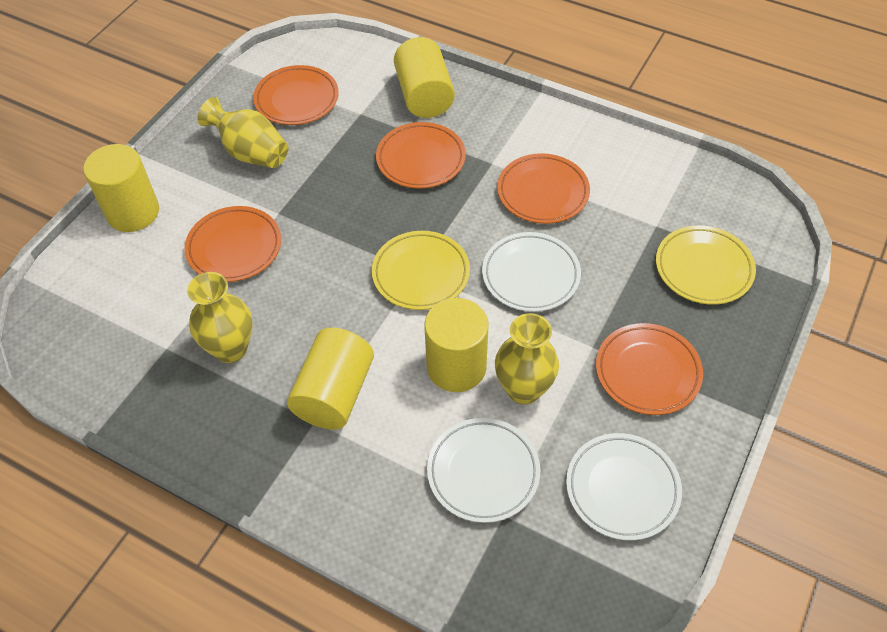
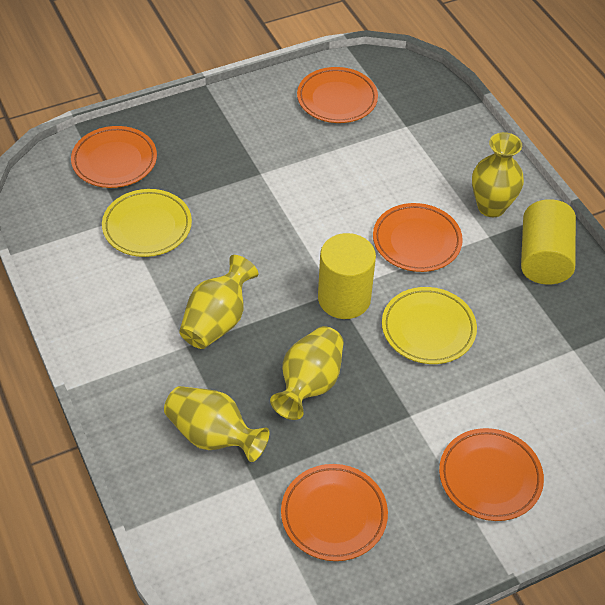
white plate: 3 -> 0
yellow cylinder: 4 -> 2
yellow vase: 3 -> 4

